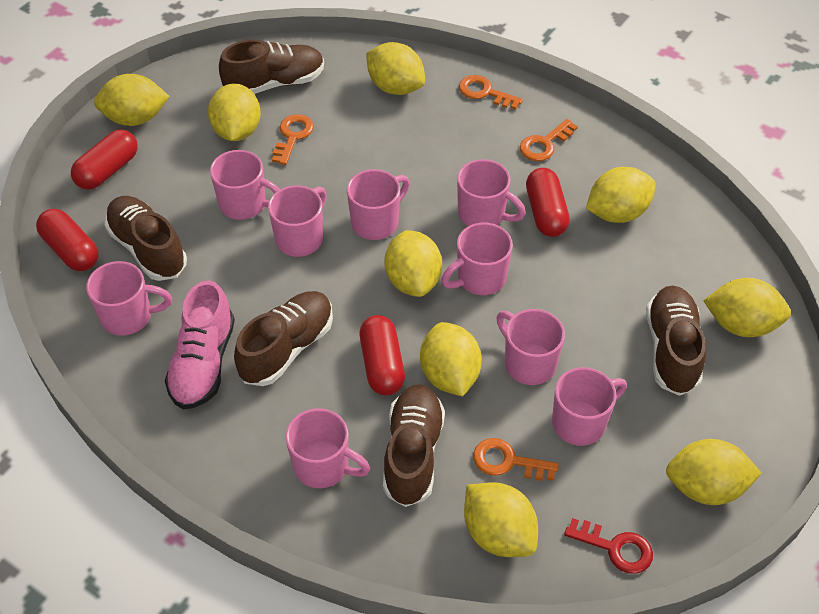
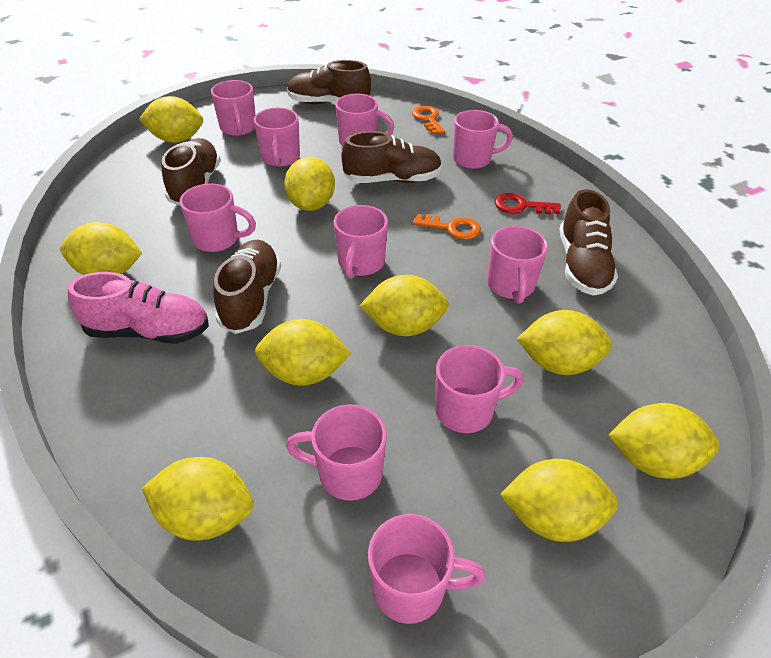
orange key: 4 -> 2
pink mug: 9 -> 10
red capsule: 4 -> 0

